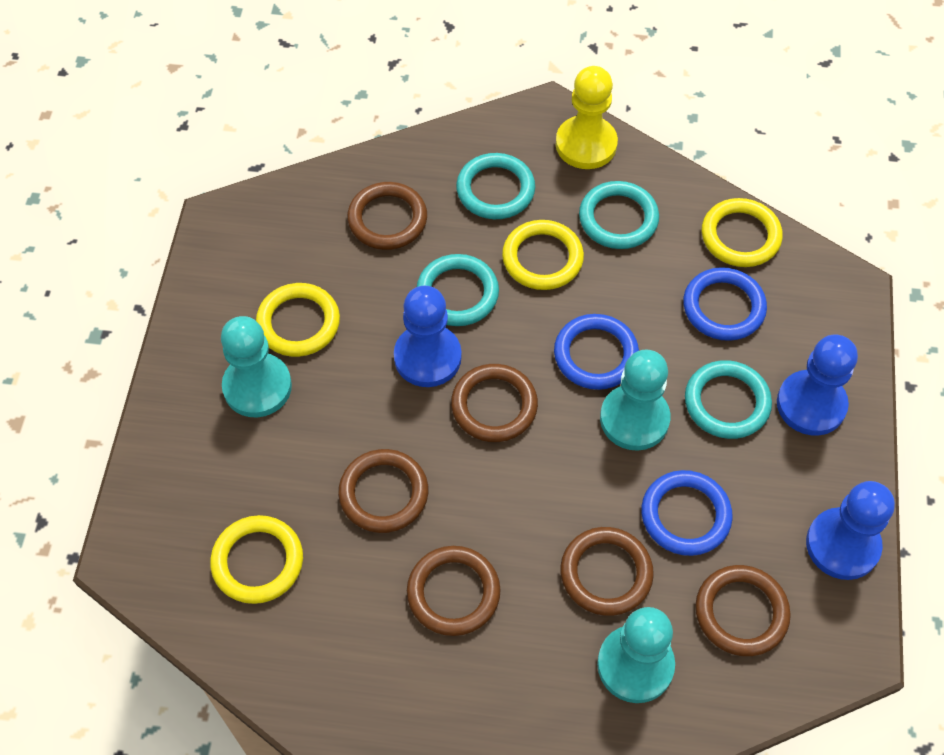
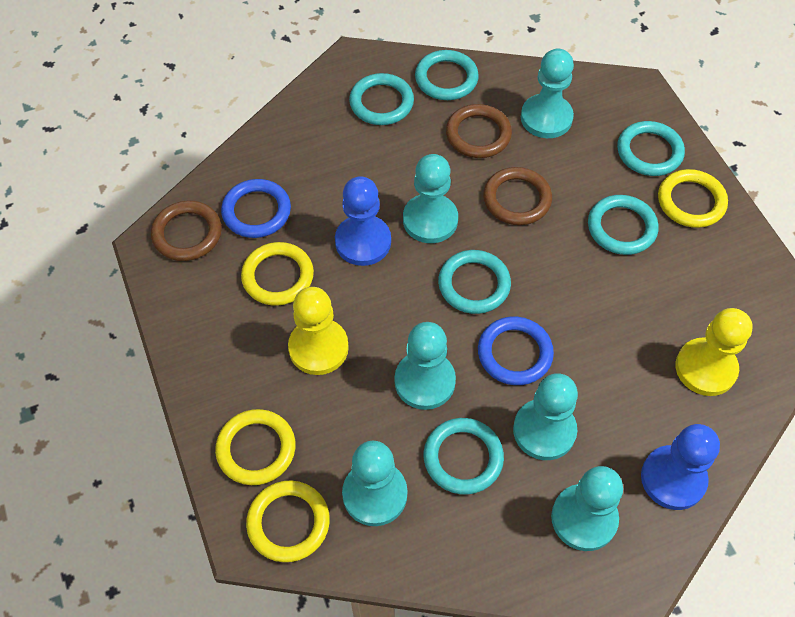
blue pawn: 3 -> 2
blue ring: 3 -> 2
brown ring: 6 -> 3
turquoise pawn: 3 -> 6
turquoise ring: 4 -> 6
yellow pawn: 1 -> 2

